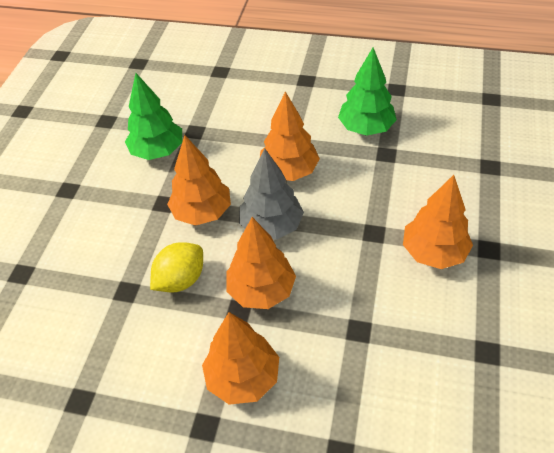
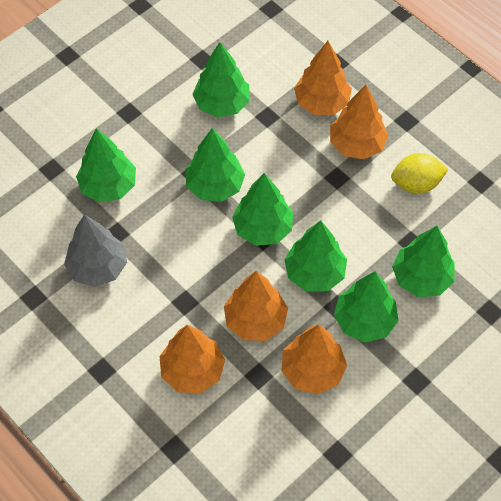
green tree: 2 -> 7

